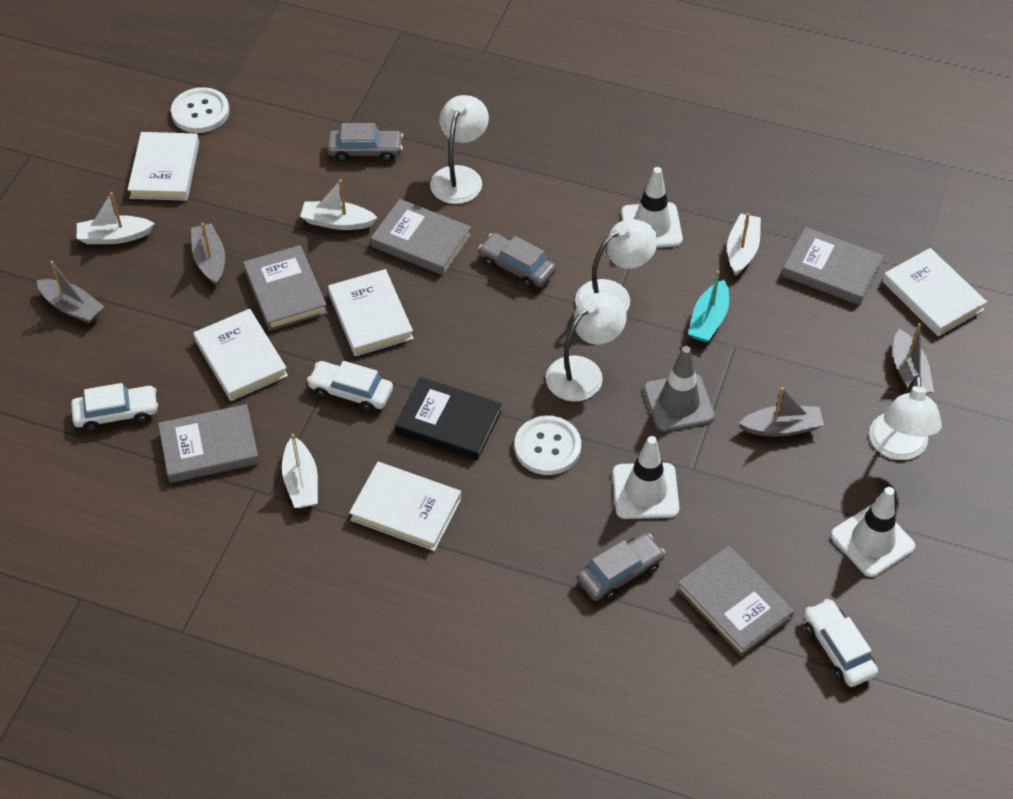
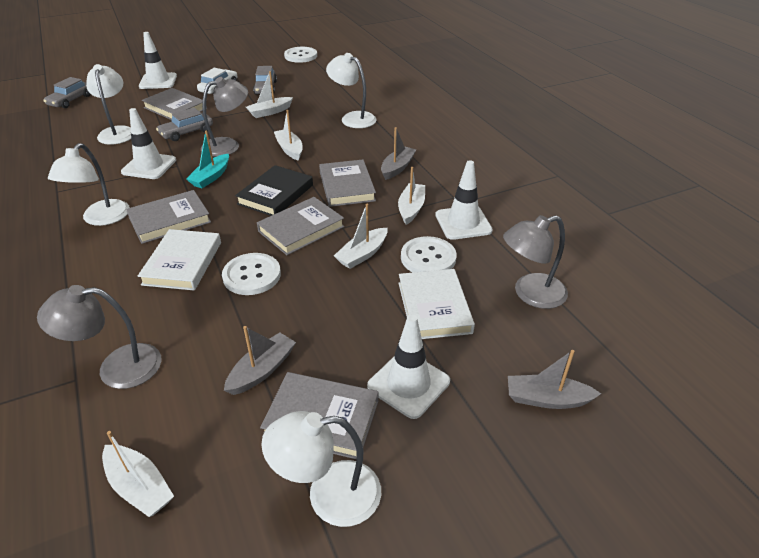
grey boat: 4 -> 3
grey lamp: 0 -> 3
grey traffic cone: 1 -> 0
white boat: 4 -> 5
white book: 5 -> 2
white button: 2 -> 3
white car: 3 -> 1
white traffic cone: 3 -> 4

